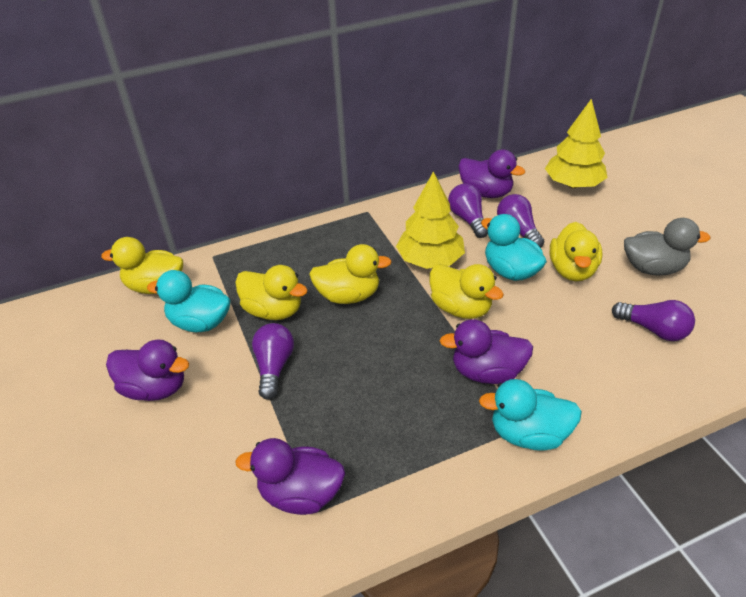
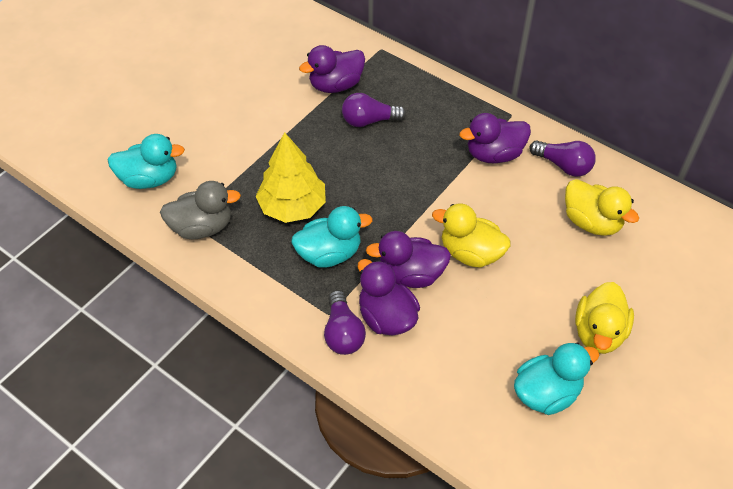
purple light bulb: 4 -> 3
yellow duck: 5 -> 3
yellow tree: 2 -> 1

